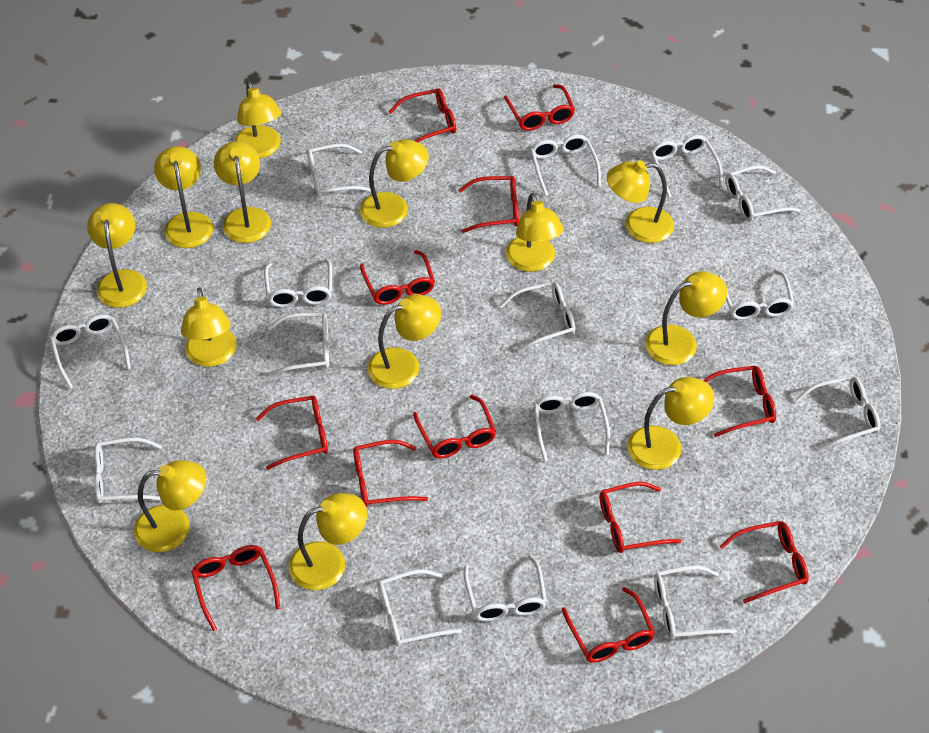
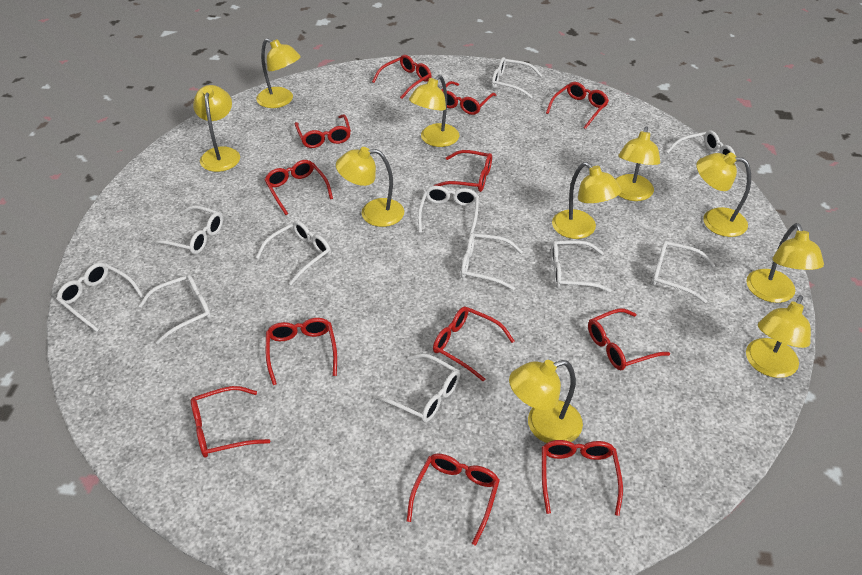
white glasses: 15 -> 11
yellow lamp: 13 -> 10

